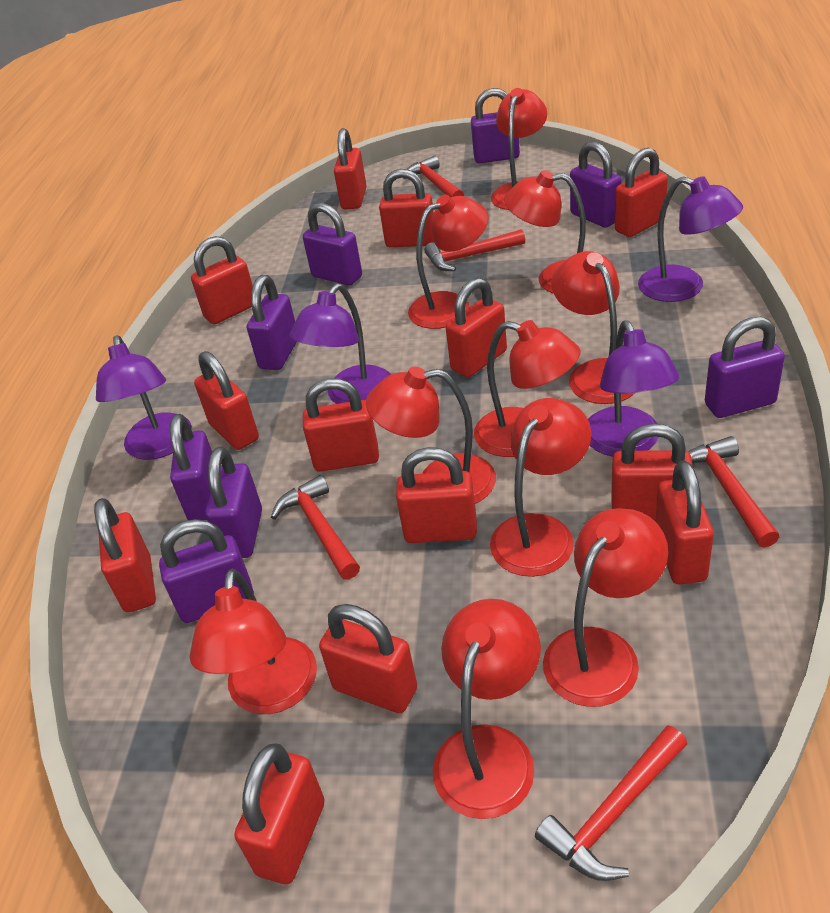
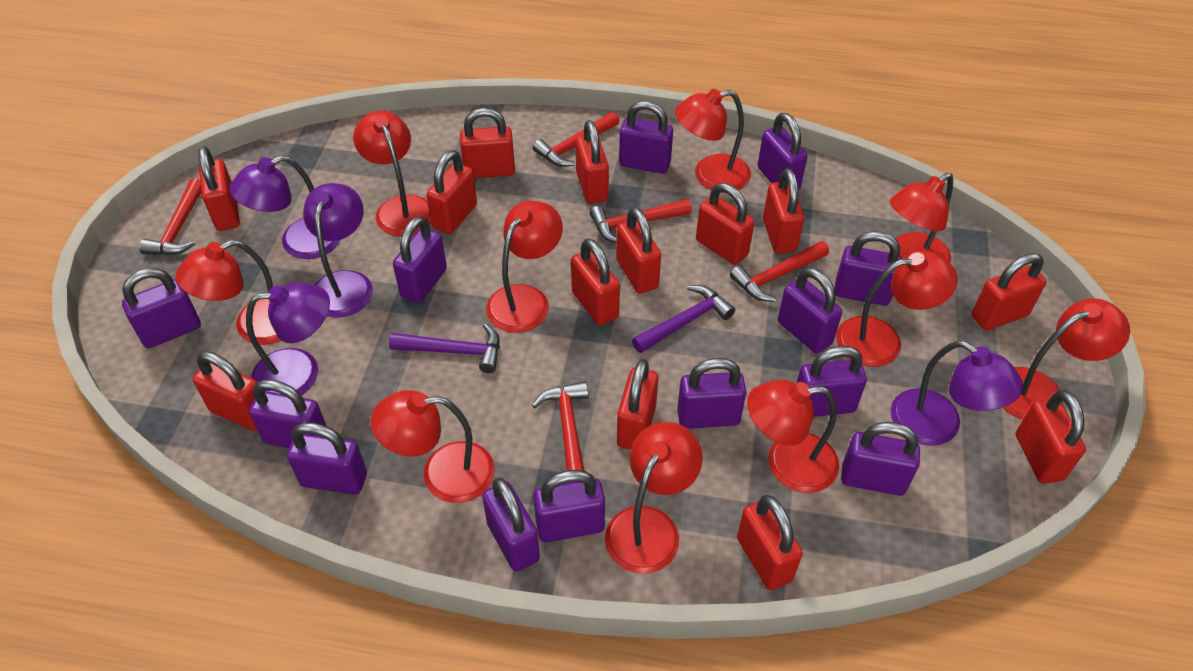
purple hammer: 0 -> 2
purple padlock: 8 -> 13

